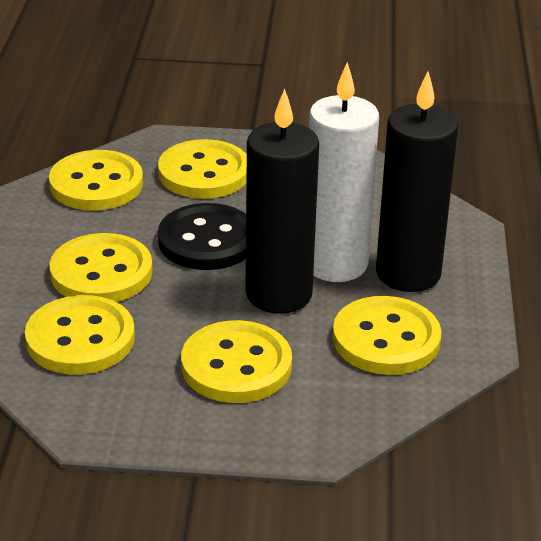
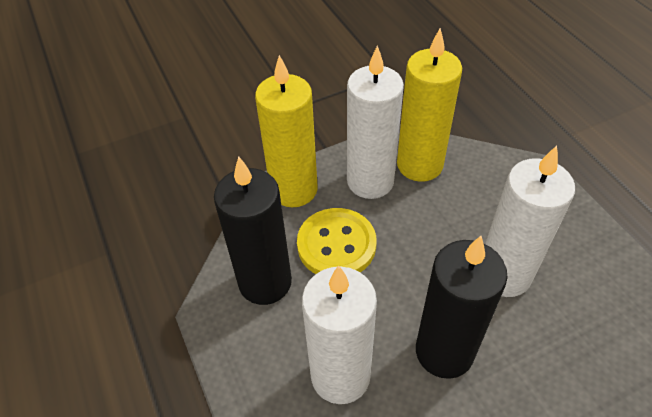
black button: 1 -> 0
white candle: 1 -> 3
yellow button: 6 -> 1
yellow candle: 0 -> 2

